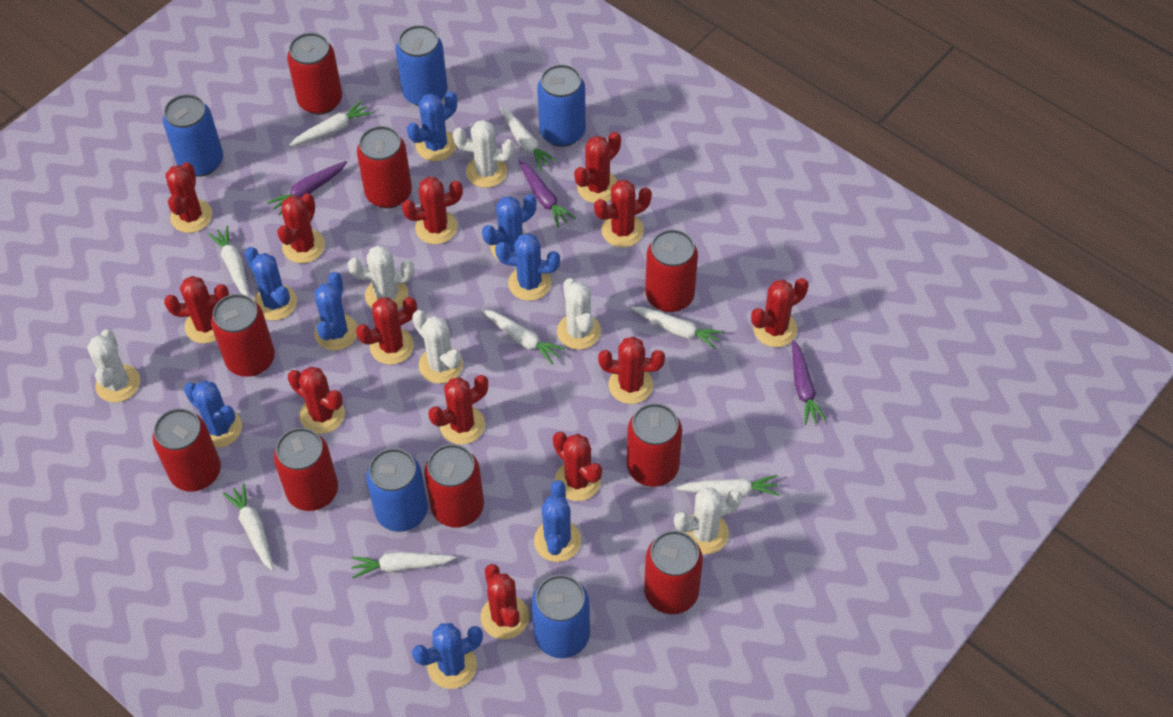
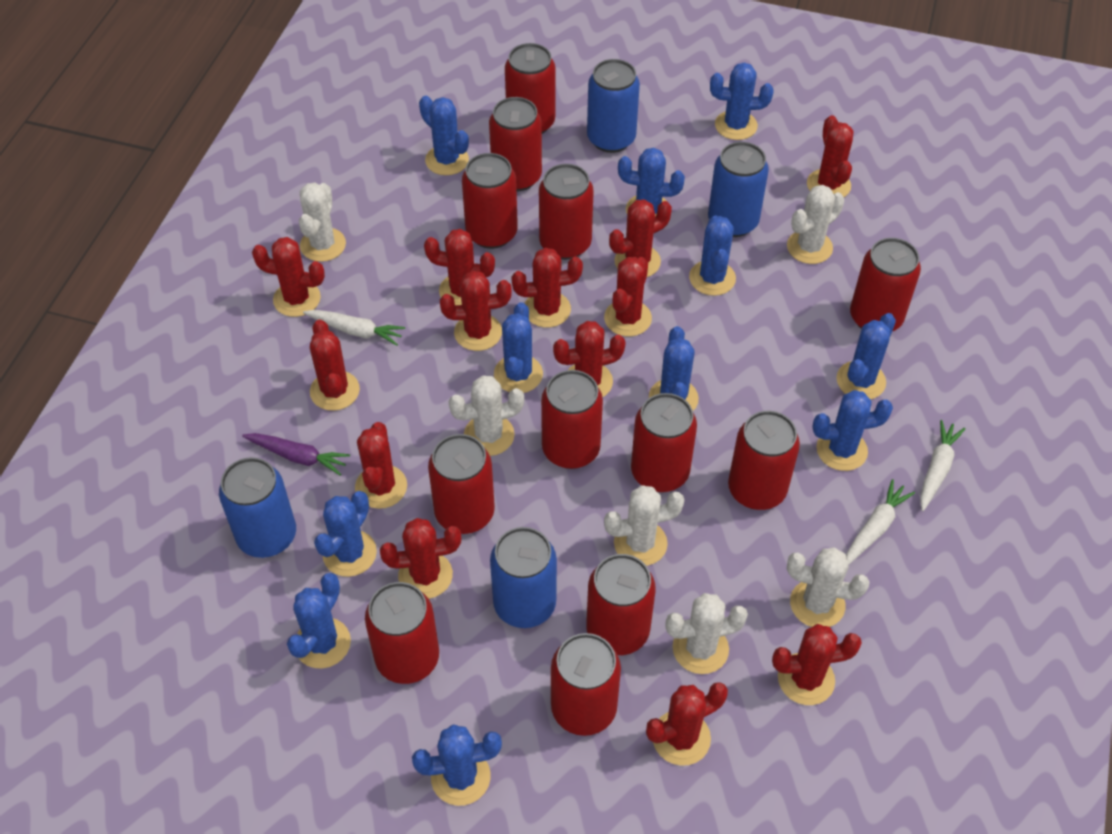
blue cactus: 8 -> 11
blue can: 5 -> 4
purple carrot: 3 -> 1
red can: 9 -> 12
white carrot: 8 -> 3

